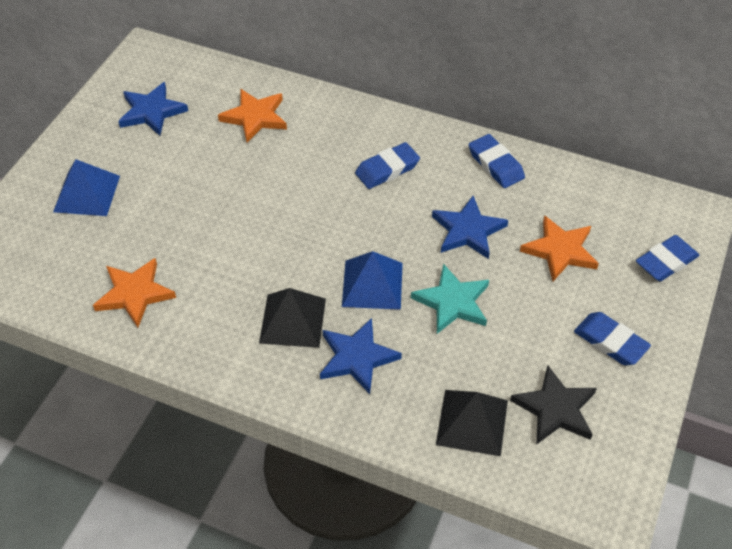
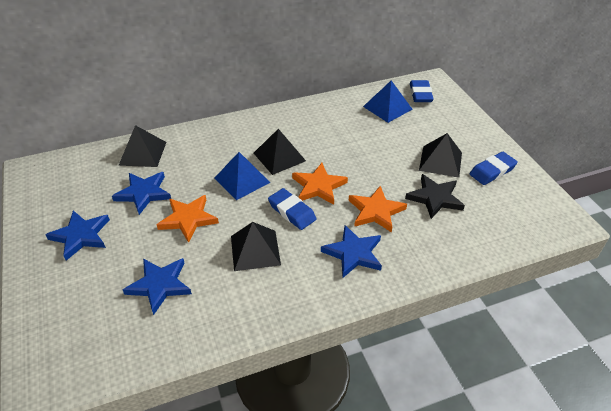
black pyramid: 2 -> 4
blue eraser: 4 -> 3
blue star: 3 -> 4
turquoise star: 1 -> 0

